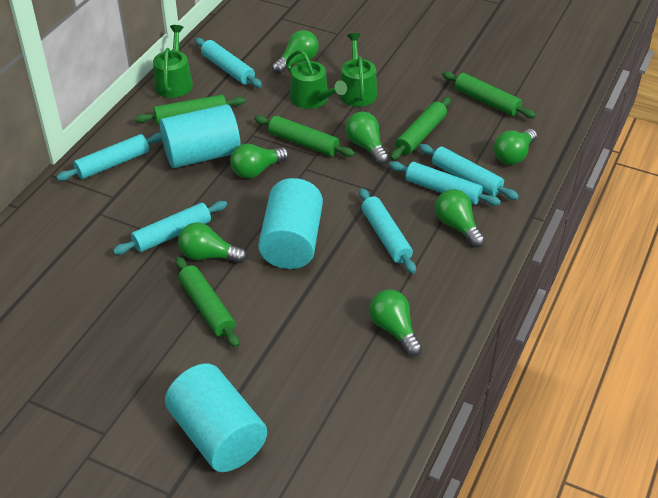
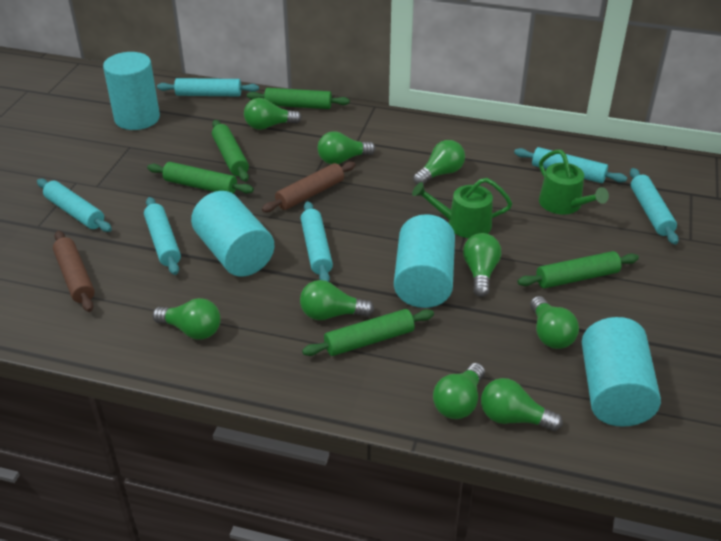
brown rolling pin: 0 -> 2
green light bulb: 7 -> 9
green watering can: 3 -> 2
turquoise cylinder: 3 -> 4

